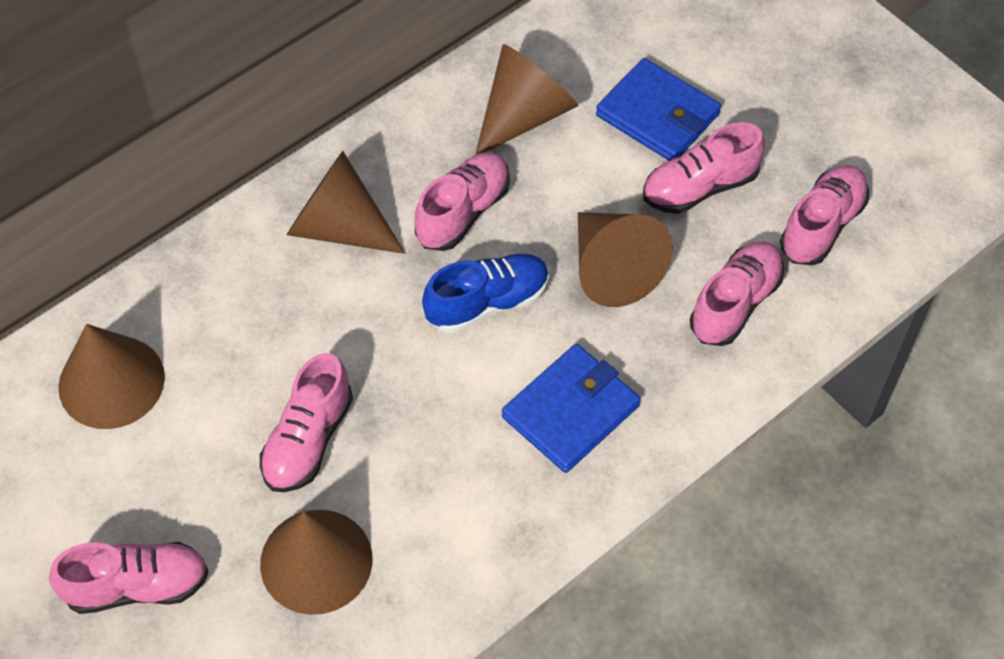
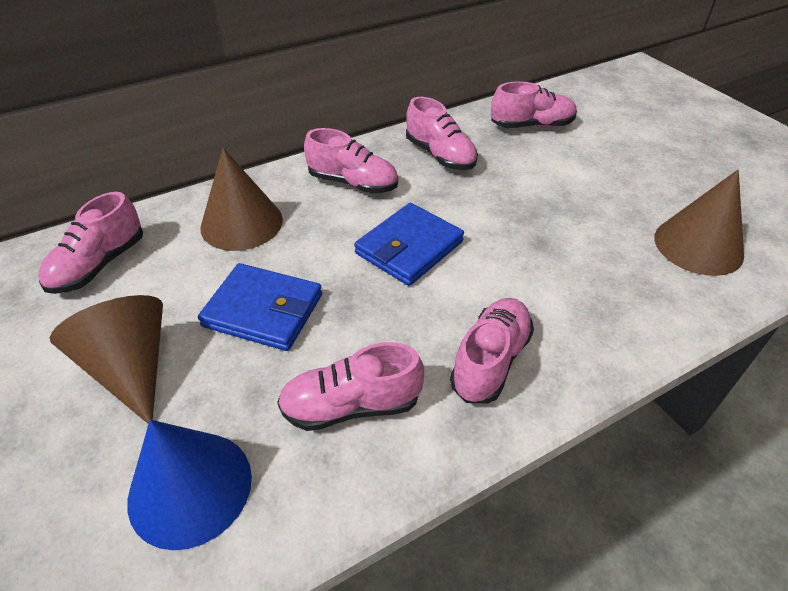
blue cone: 0 -> 1
blue shoe: 1 -> 0
brown cone: 5 -> 3

